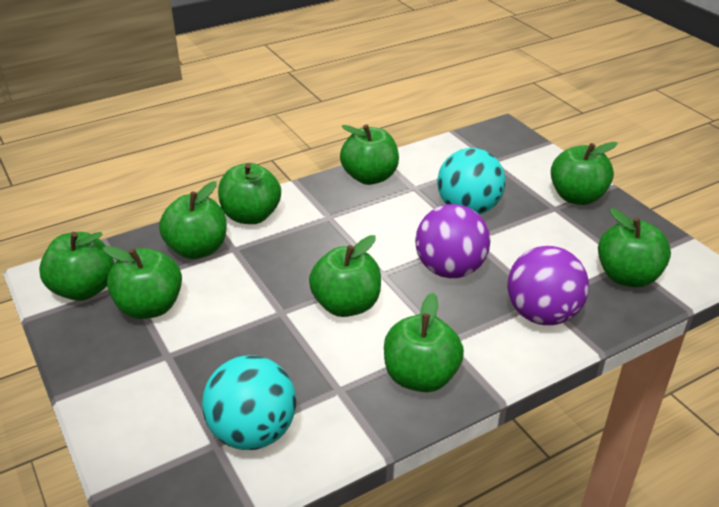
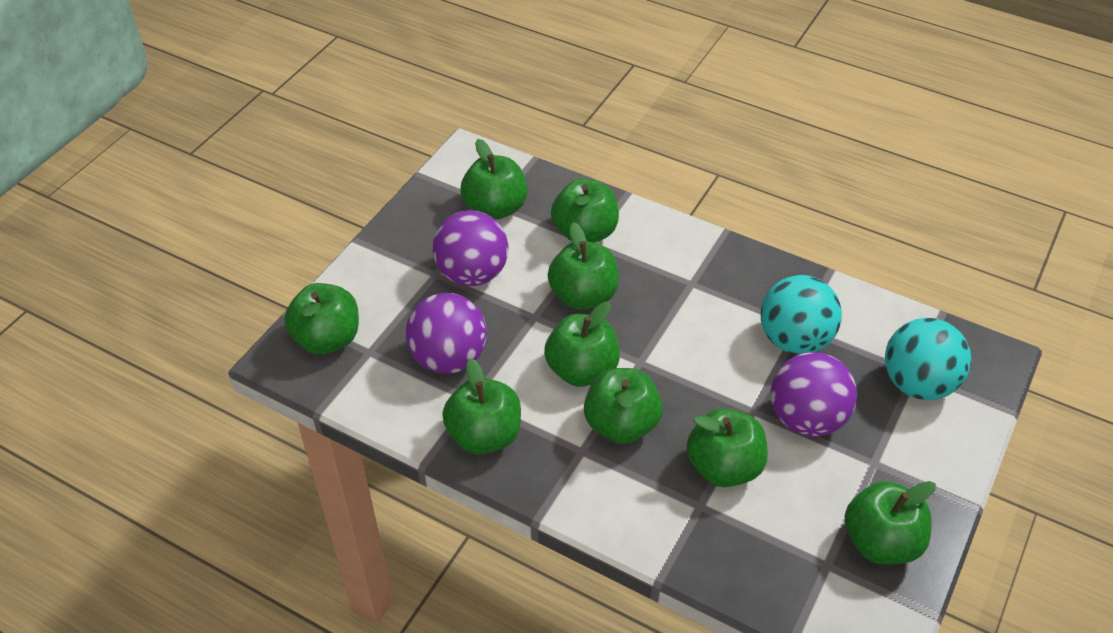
purple ball: 2 -> 3

